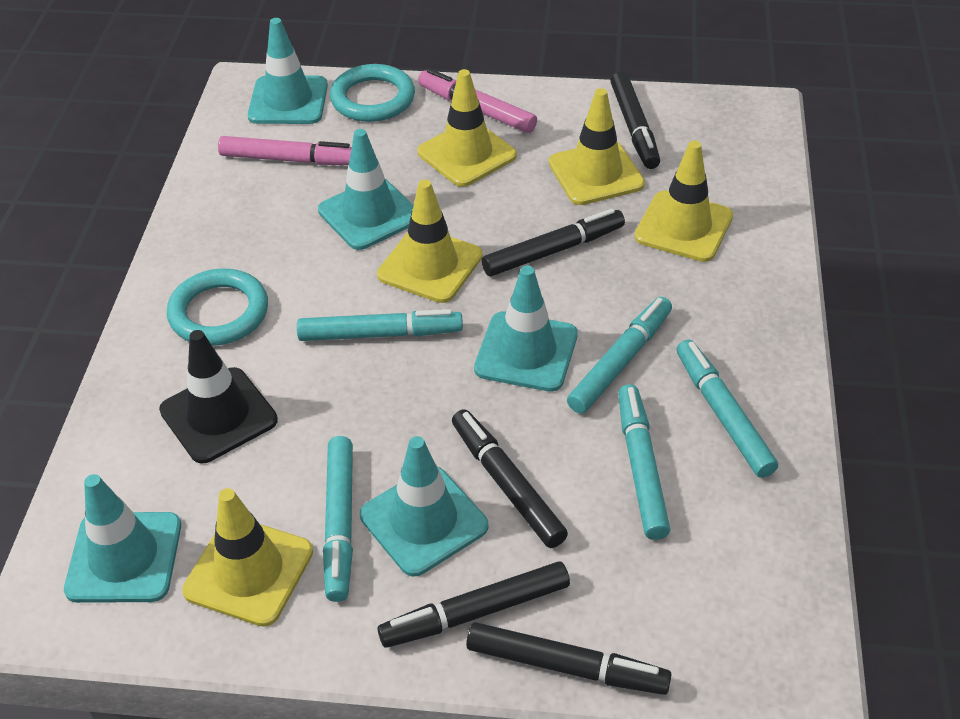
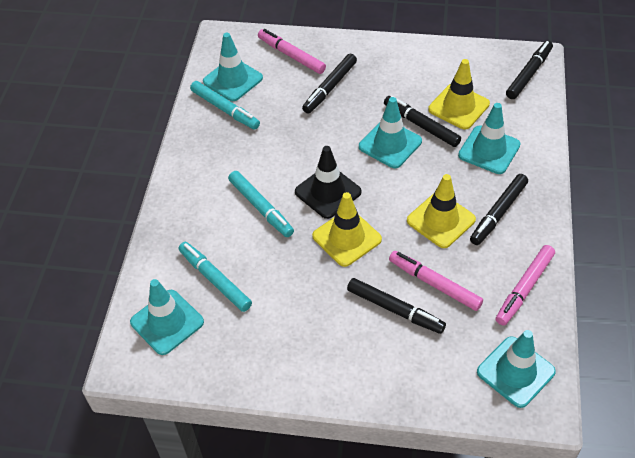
pink marker: 2 -> 3
turquoise marker: 5 -> 3
turquoise ring: 2 -> 0
yellow traffic cone: 5 -> 3

